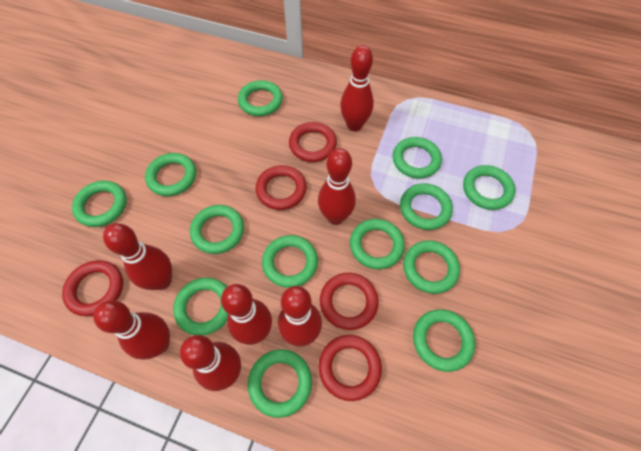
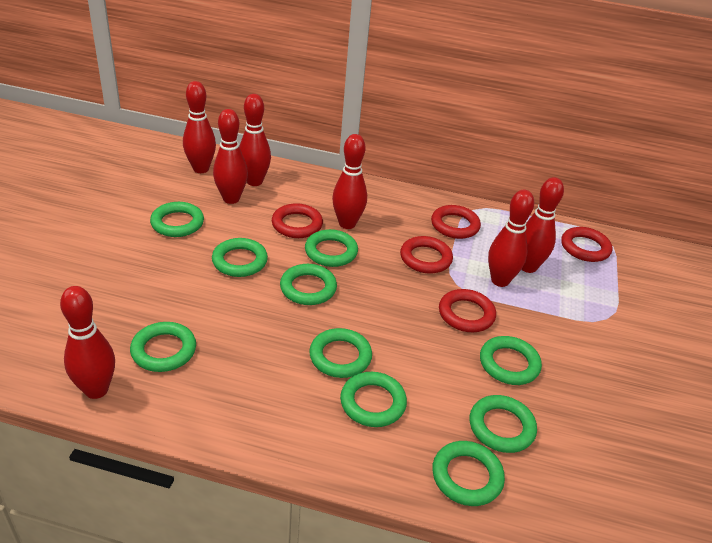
green ring: 13 -> 10

